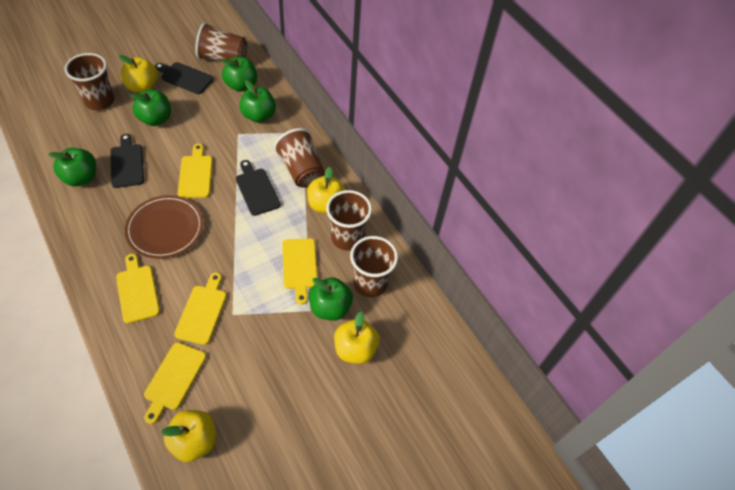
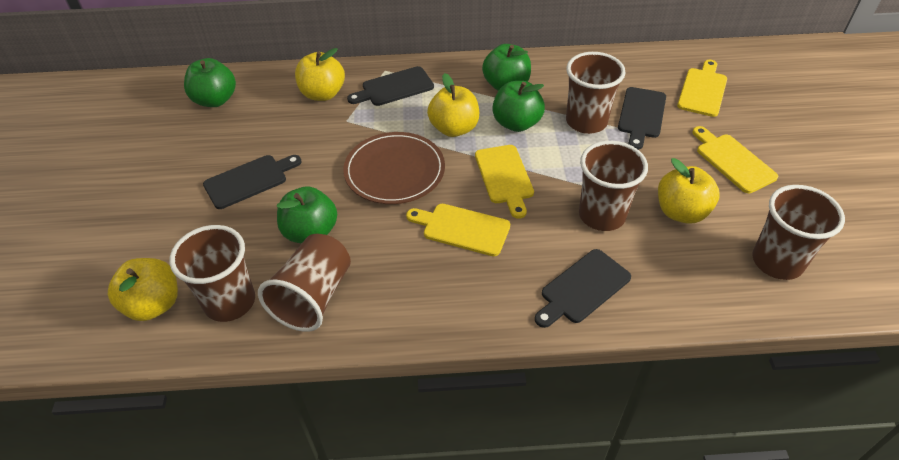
black cutting board: 3 -> 4
green apple: 5 -> 4
yellow cutting board: 5 -> 4

